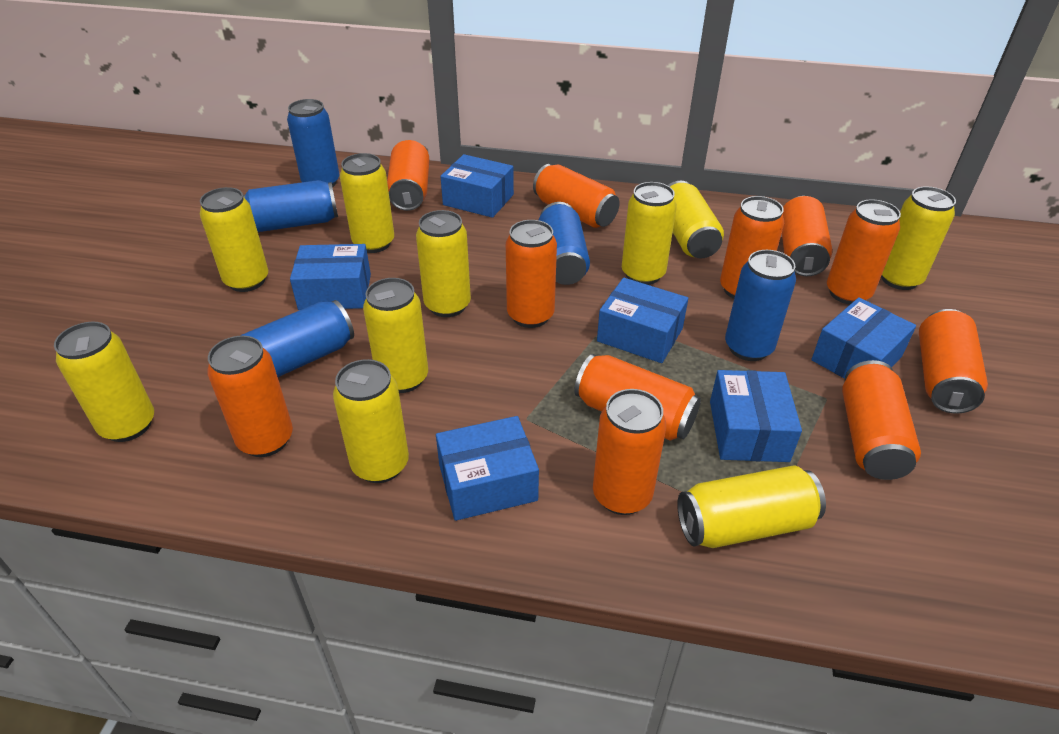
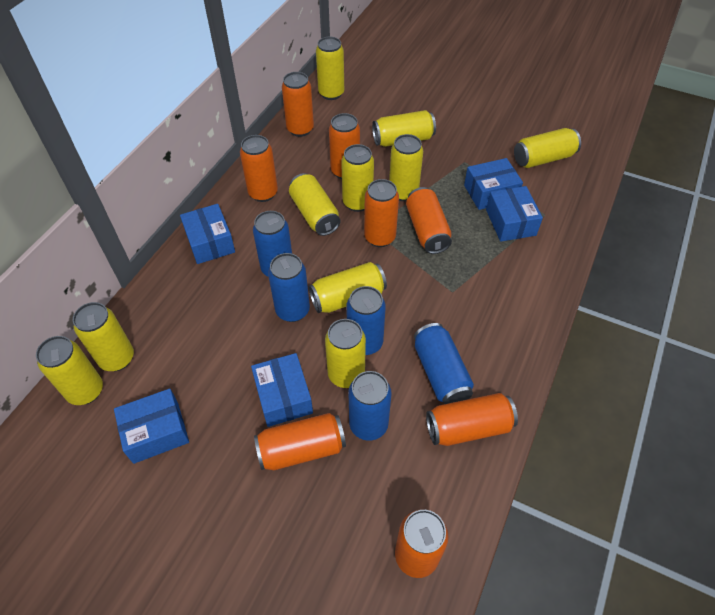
blue box: 6 -> 5
orange can: 11 -> 8

